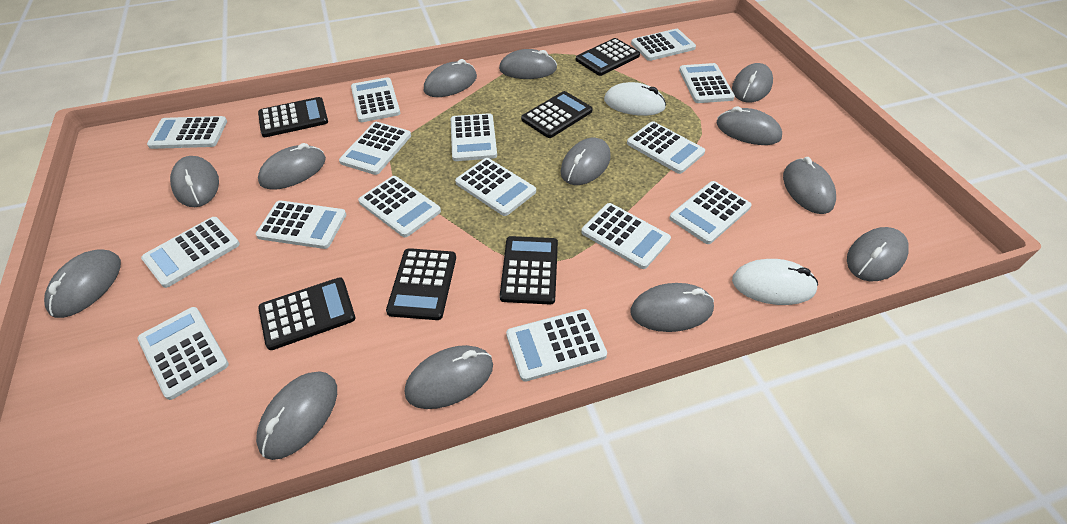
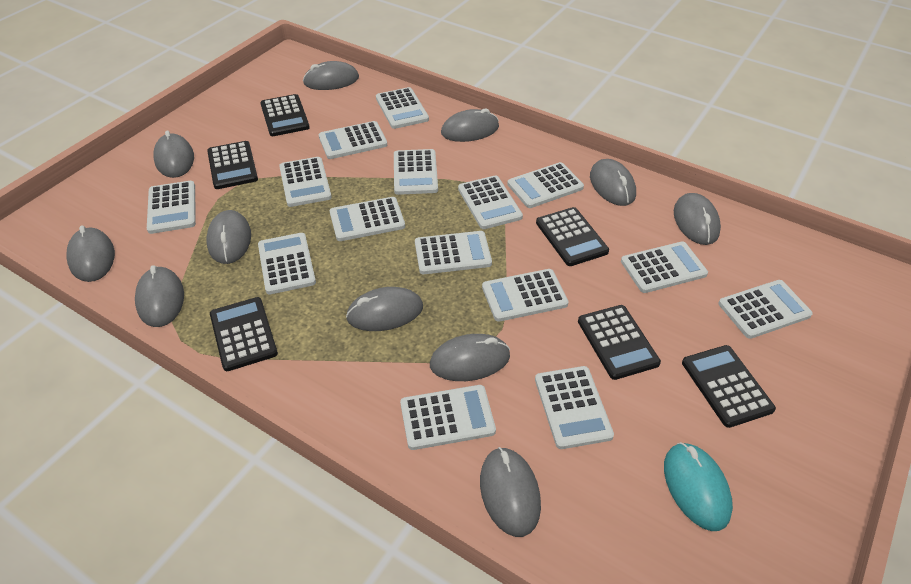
grey mouse: 13 -> 11
turquoise mouse: 0 -> 1
white mouse: 2 -> 0

